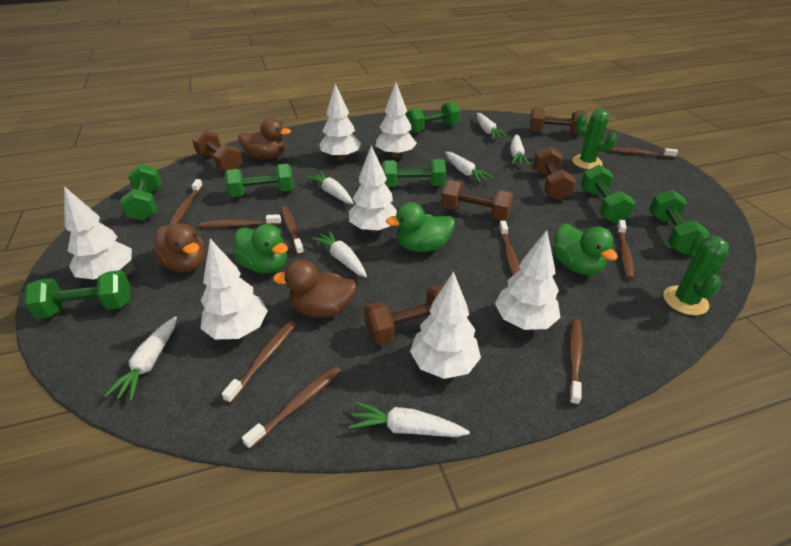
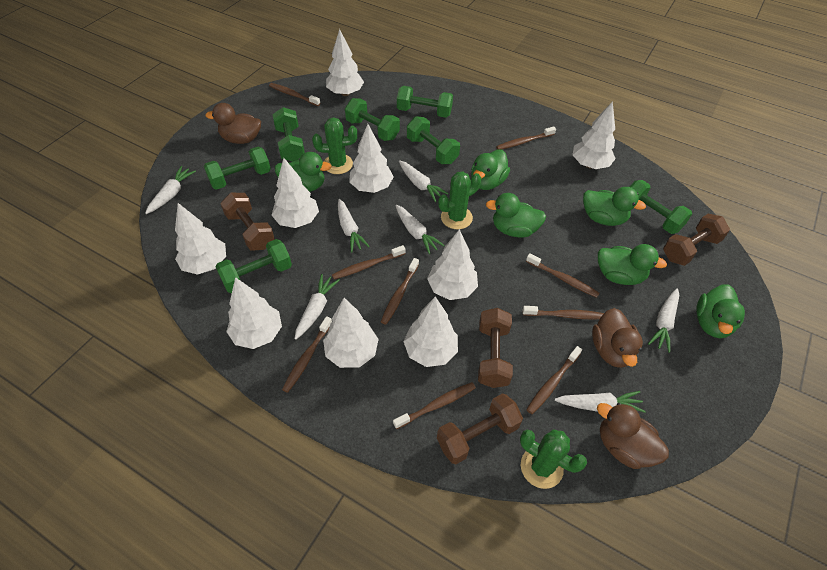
brown dumbbell: 5 -> 4
green cactus: 2 -> 3
green duck: 3 -> 6
white tree: 7 -> 9

